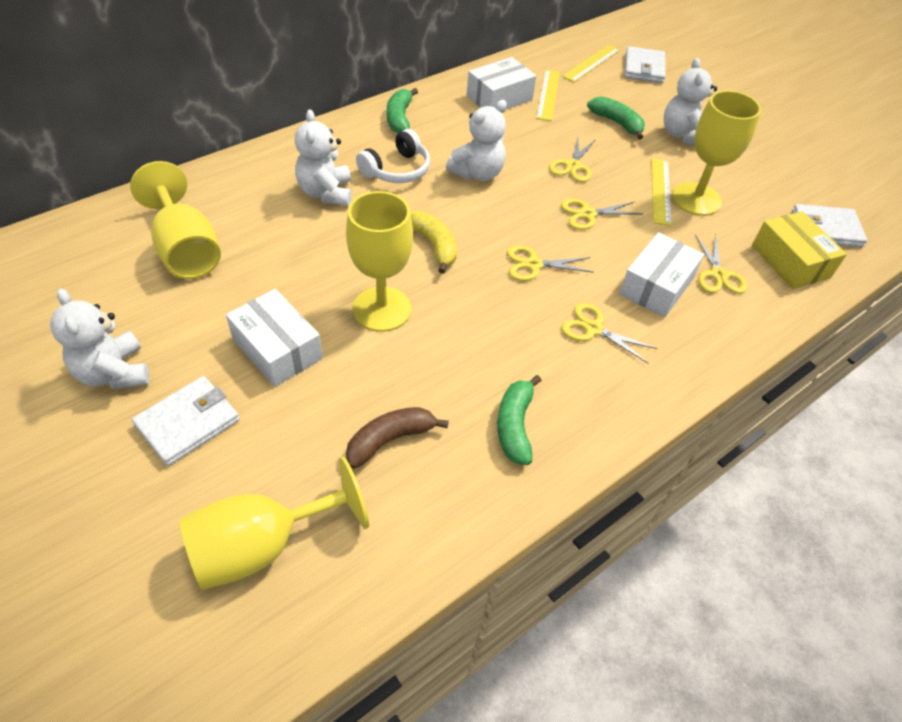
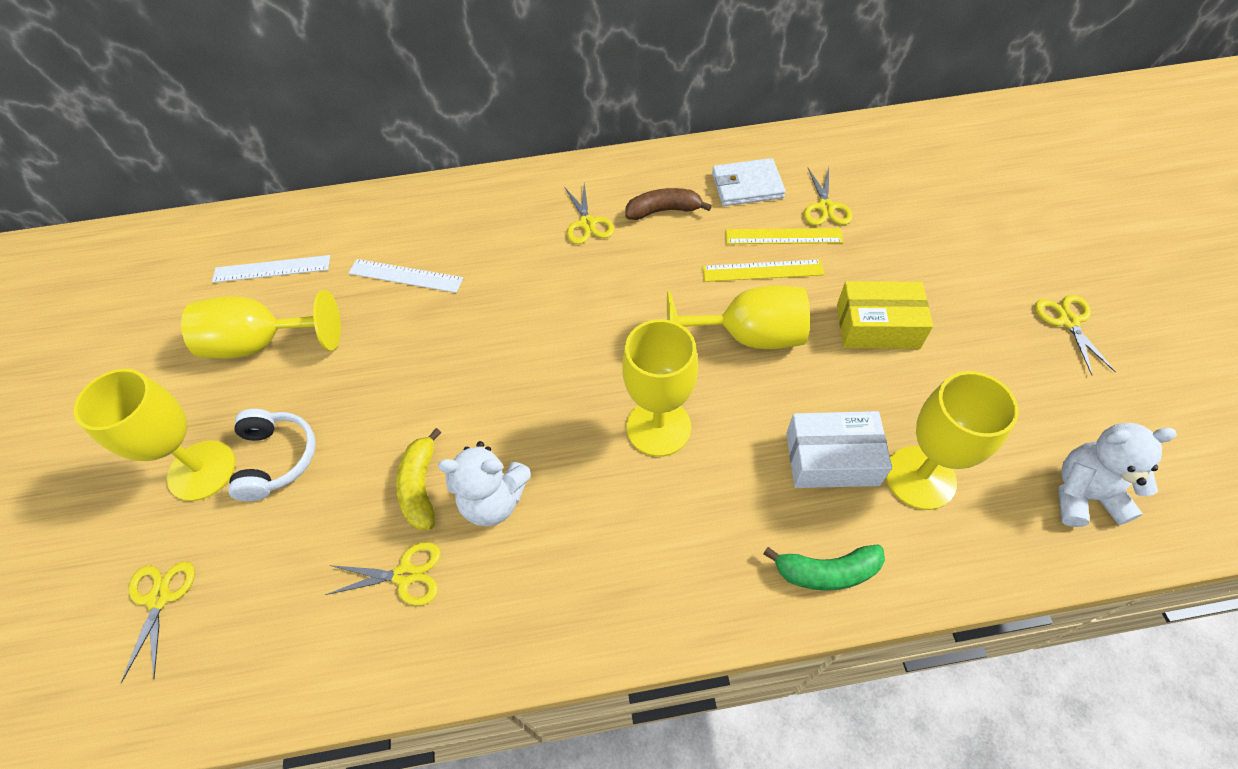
green banana: 3 -> 1
white box: 3 -> 1
white ruler: 0 -> 2
white teddy bear: 4 -> 2
white wallet: 3 -> 1
yellow goblet: 4 -> 5
yellow ruler: 3 -> 2

